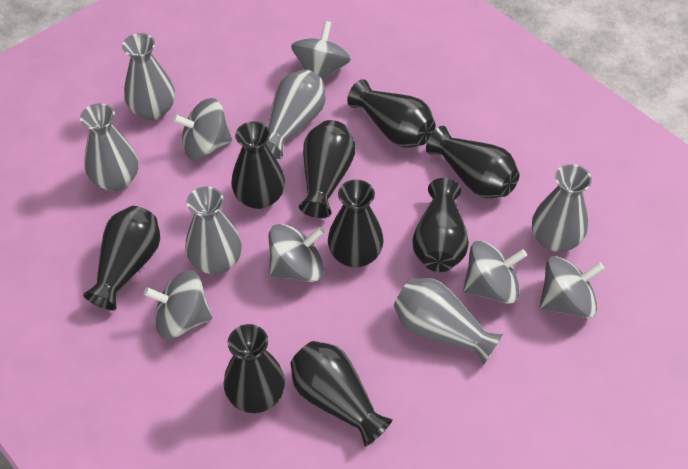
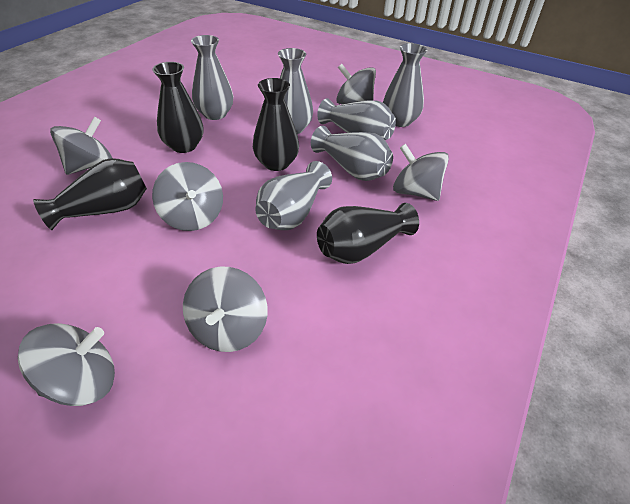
black vase: 9 -> 4

